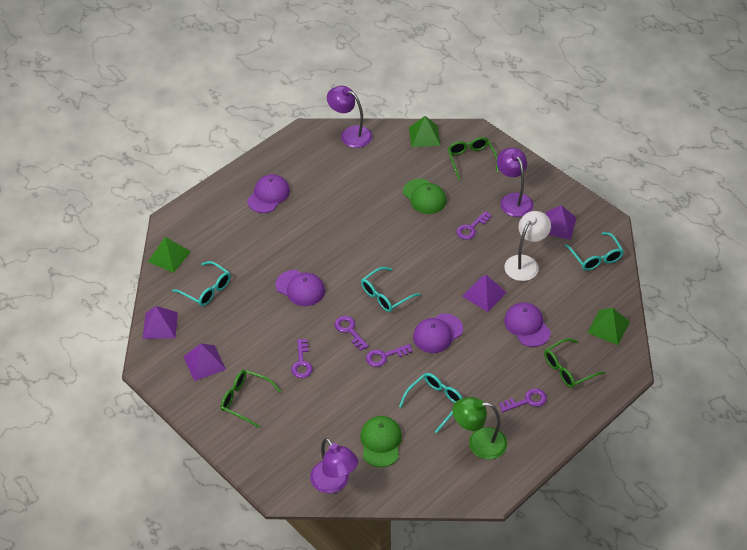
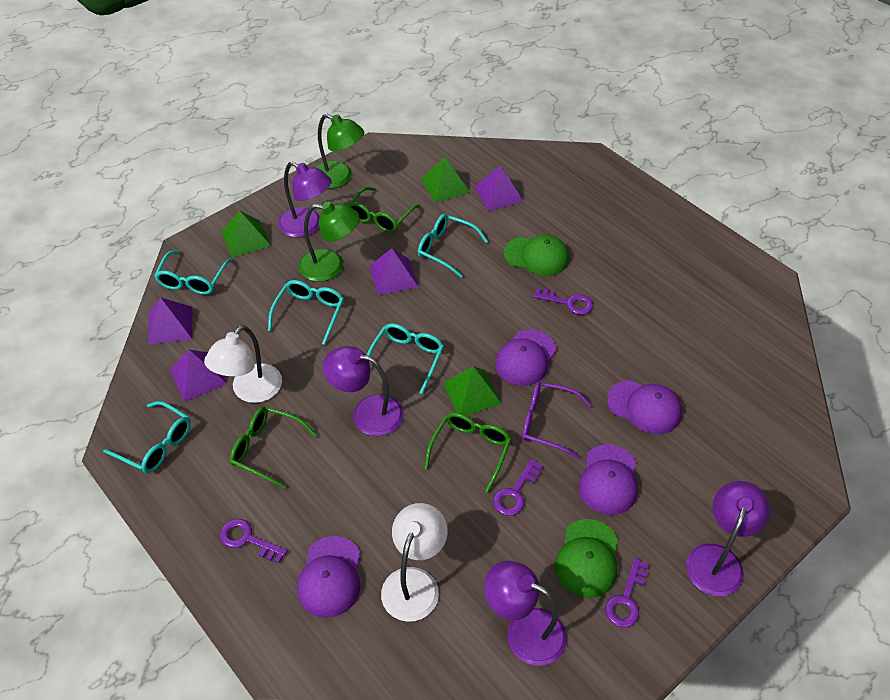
green lamp: 1 -> 2
purple glasses: 0 -> 1
purple key: 5 -> 4
purple lamp: 3 -> 4
turquoise glasses: 4 -> 5
white lamp: 1 -> 2

